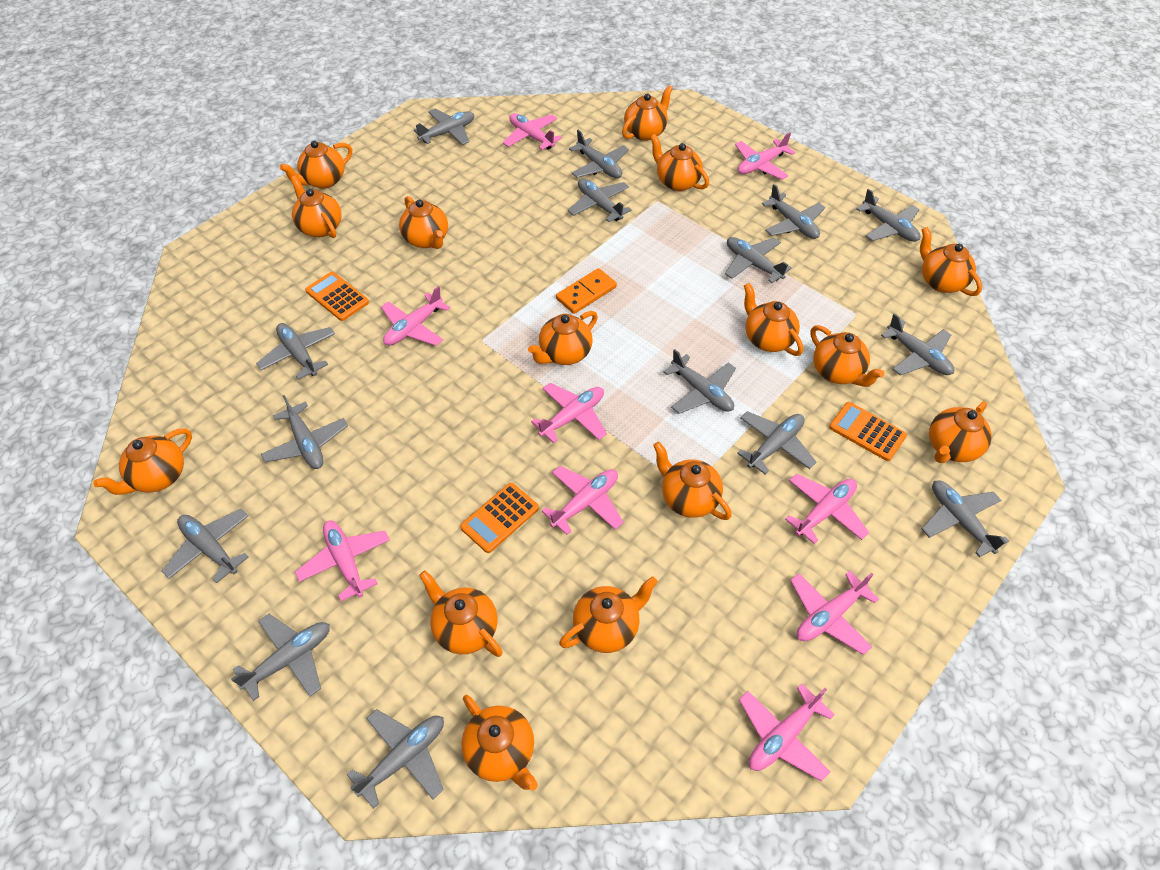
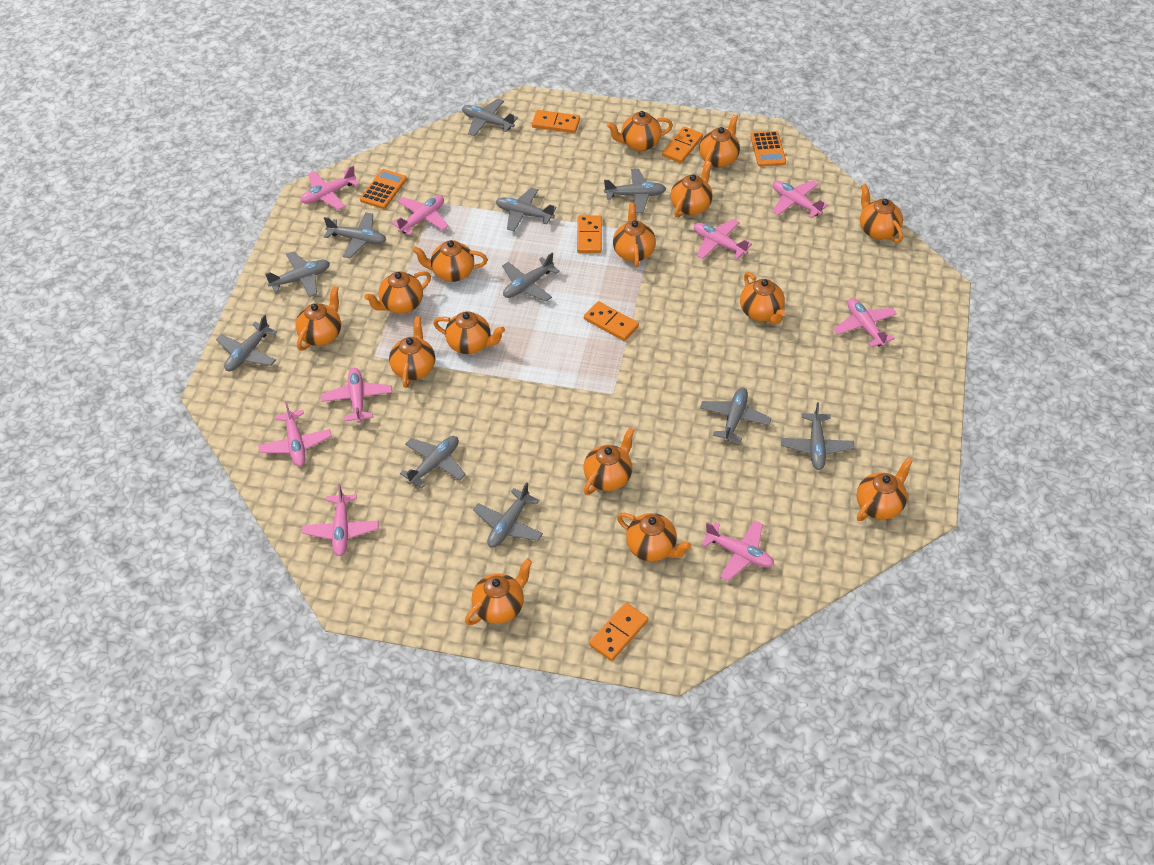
grey plane: 15 -> 11
orange calculator: 3 -> 2
orange domino: 1 -> 5

